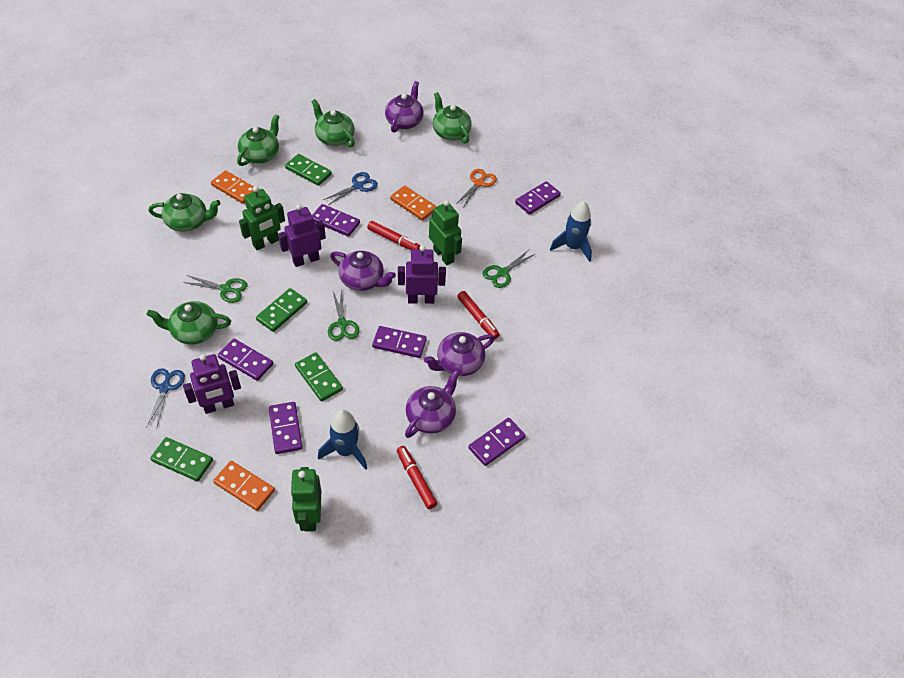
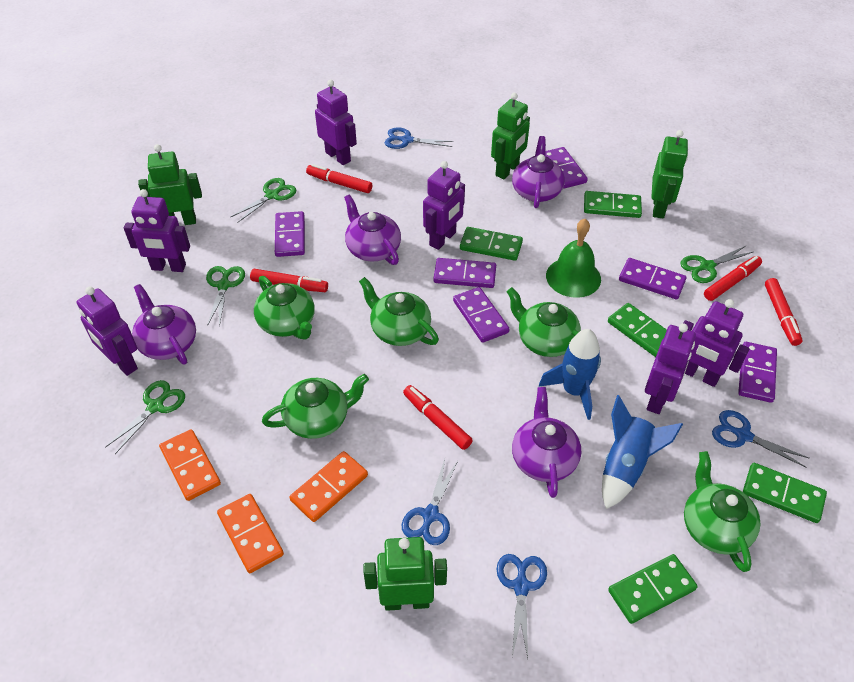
blue scissors: 2 -> 4
green bell: 0 -> 1
green domino: 4 -> 5
green robot: 3 -> 4
green scissors: 3 -> 4
orange scissors: 1 -> 0
purple robot: 3 -> 6
red marker: 3 -> 5

